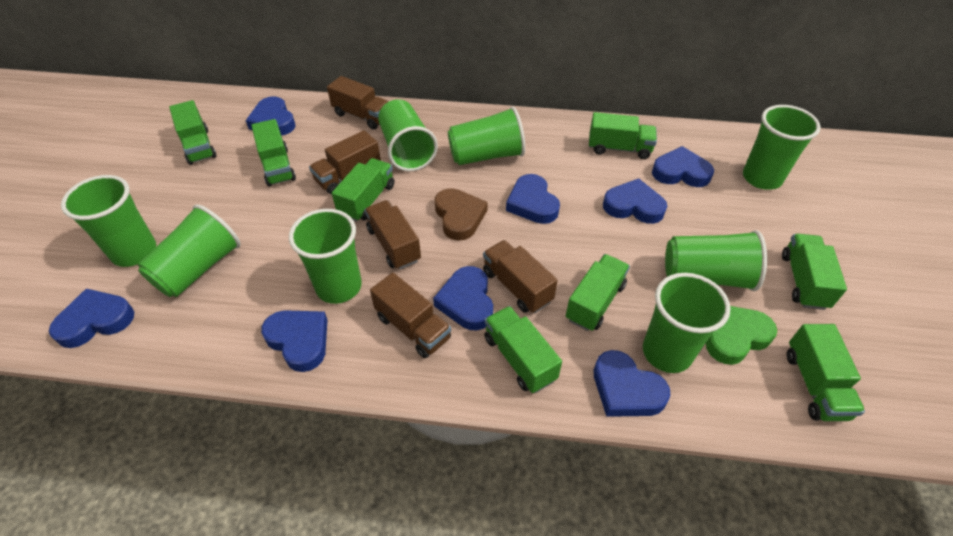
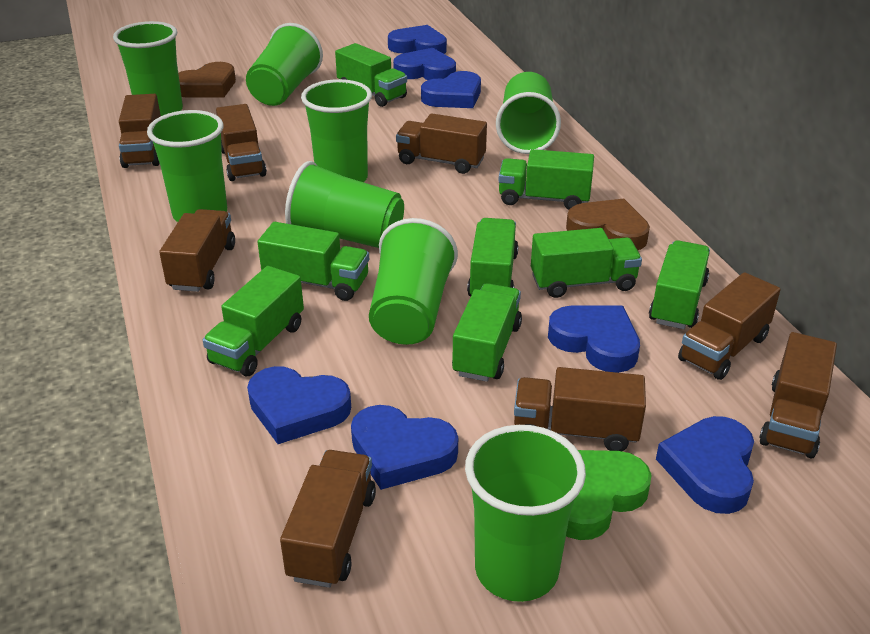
blue heart: 8 -> 7
brown heart: 1 -> 2
brown truck: 5 -> 8

